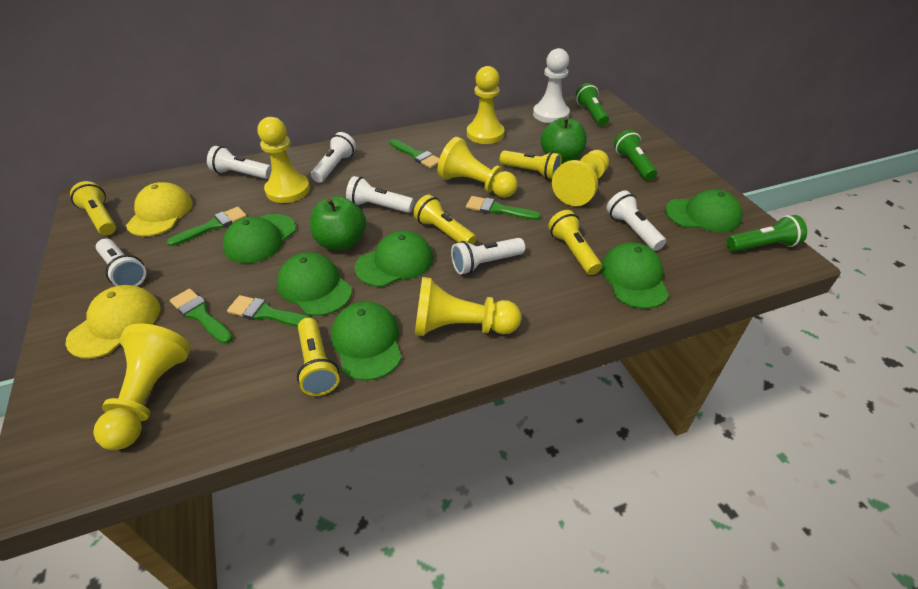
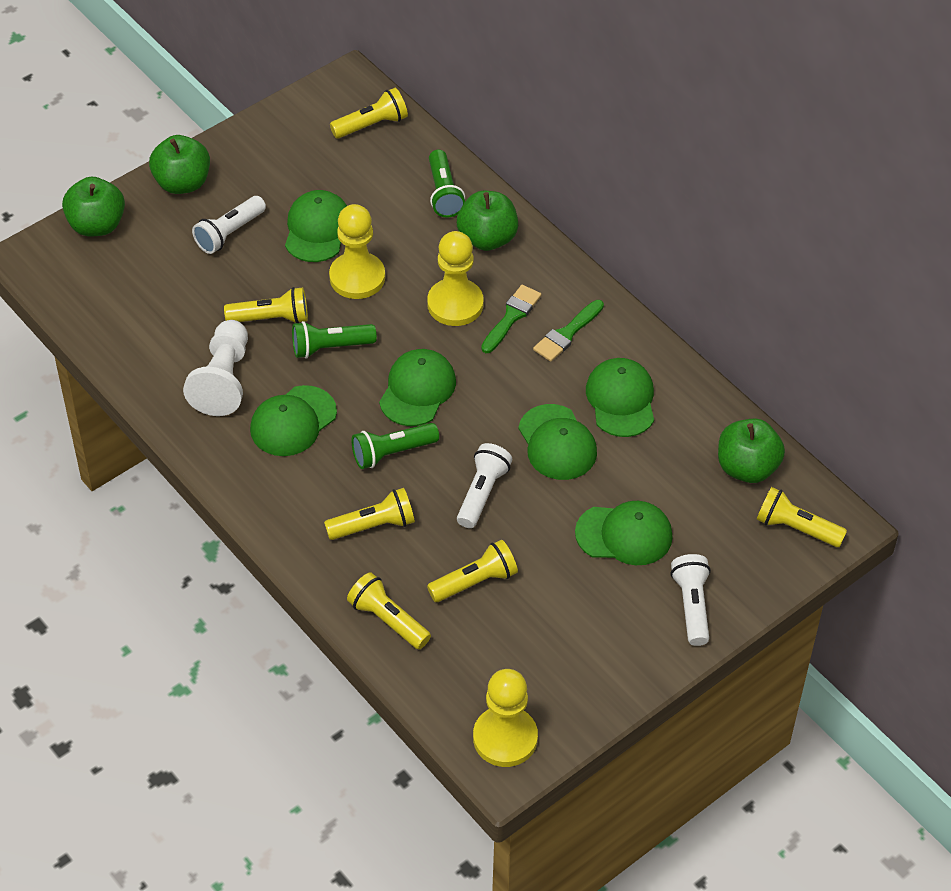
green apple: 2 -> 4
green brush: 5 -> 2
white flashlight: 6 -> 3
yellow cap: 2 -> 0
yellow flashlight: 5 -> 6
yellow pawn: 6 -> 3

